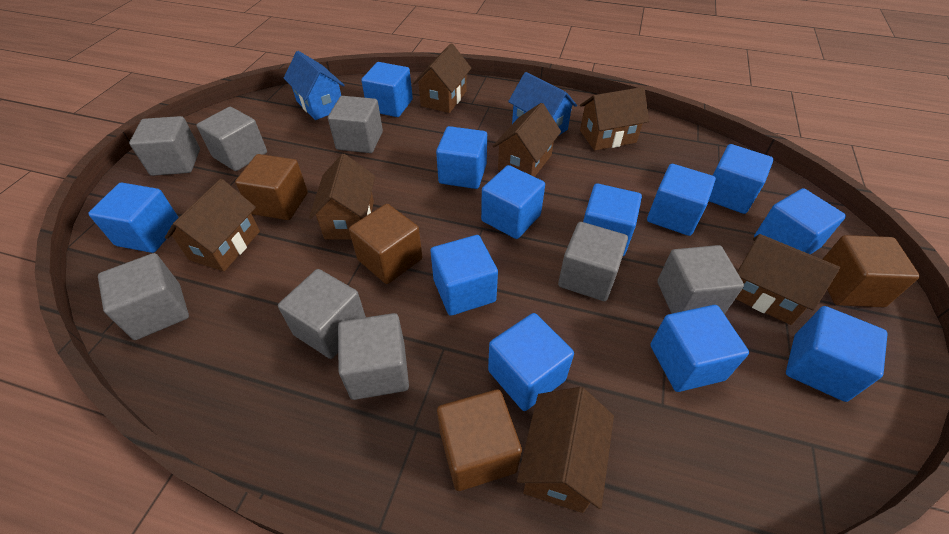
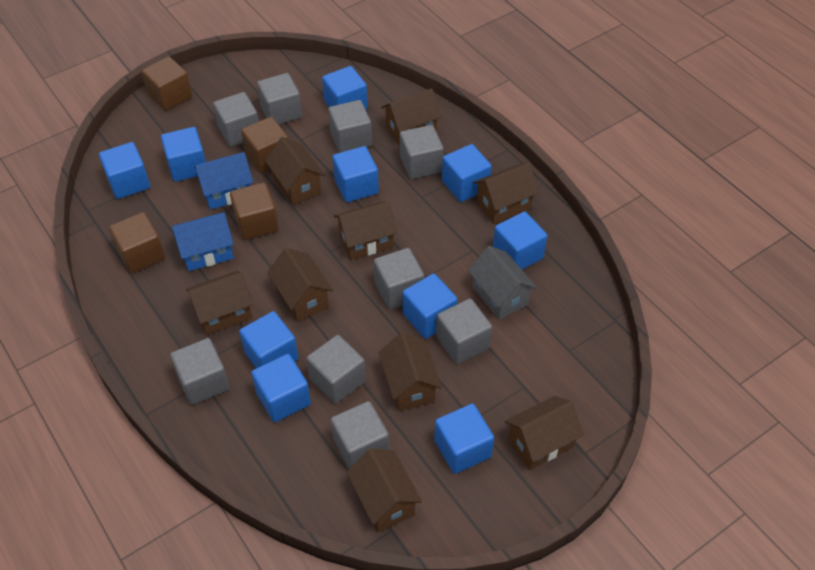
blue cube: 12 -> 10
brown house: 7 -> 9
grey cube: 8 -> 9
grey house: 0 -> 1

